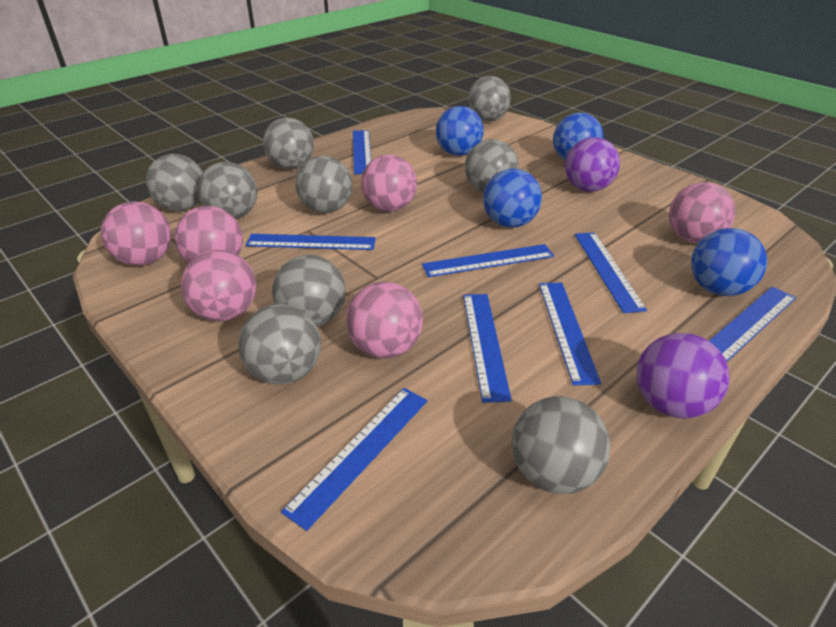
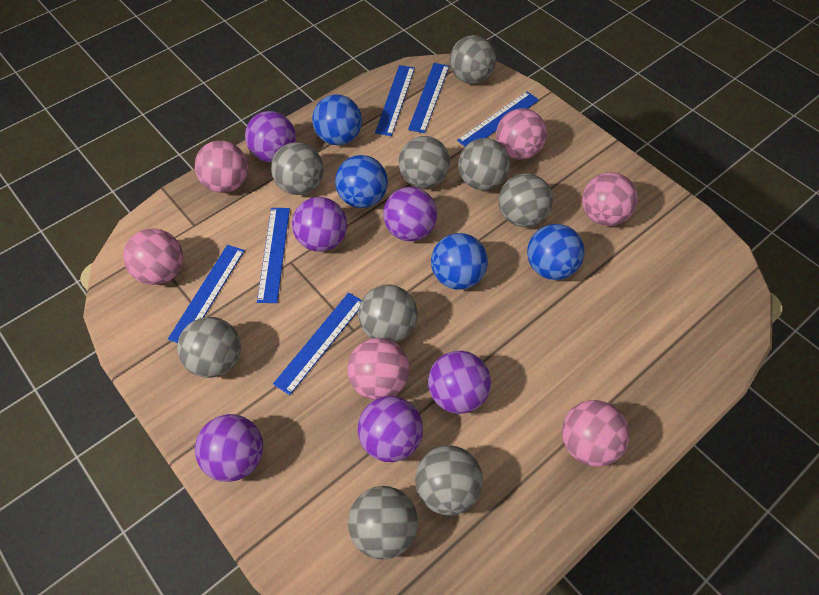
blue ruler: 8 -> 6
purple ball: 2 -> 6

